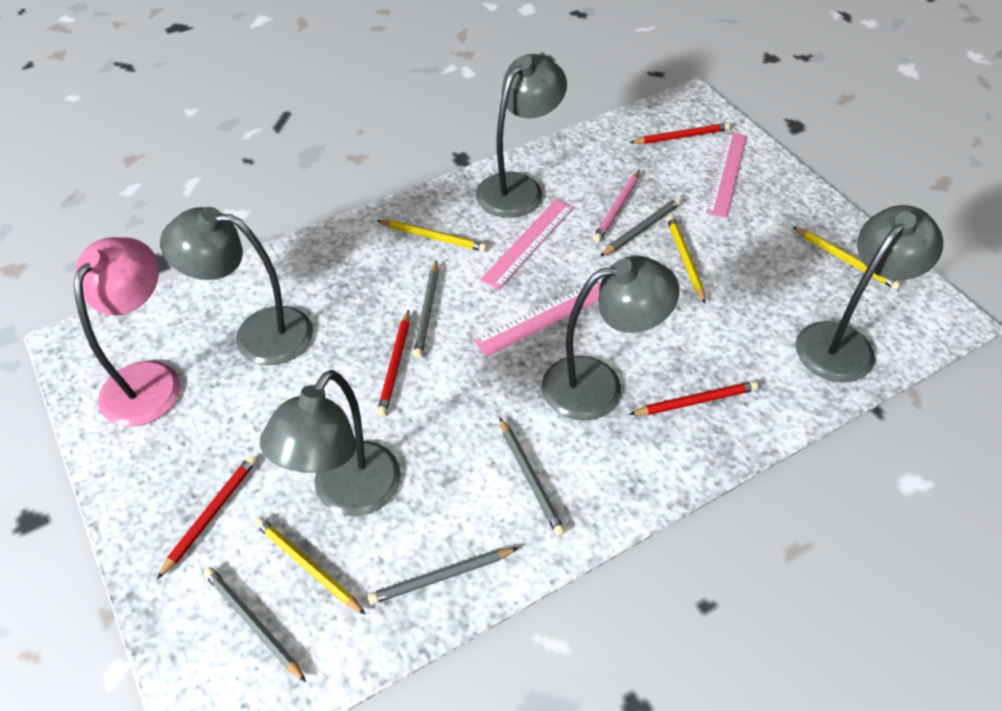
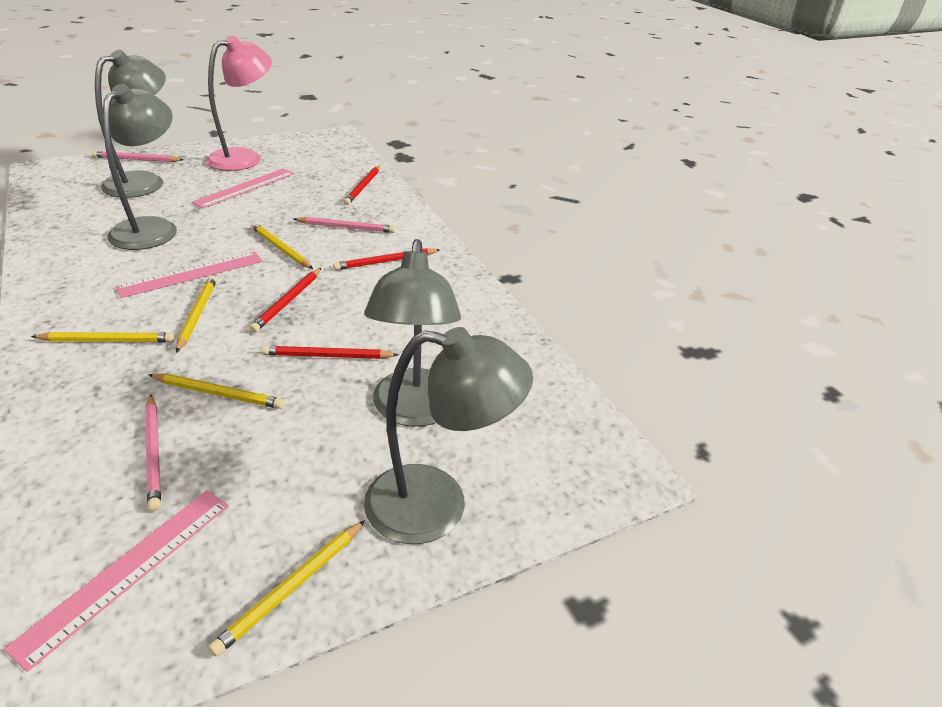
grey lamp: 5 -> 4
grey pencil: 5 -> 0
pink pencil: 1 -> 3
yellow pencil: 4 -> 5

